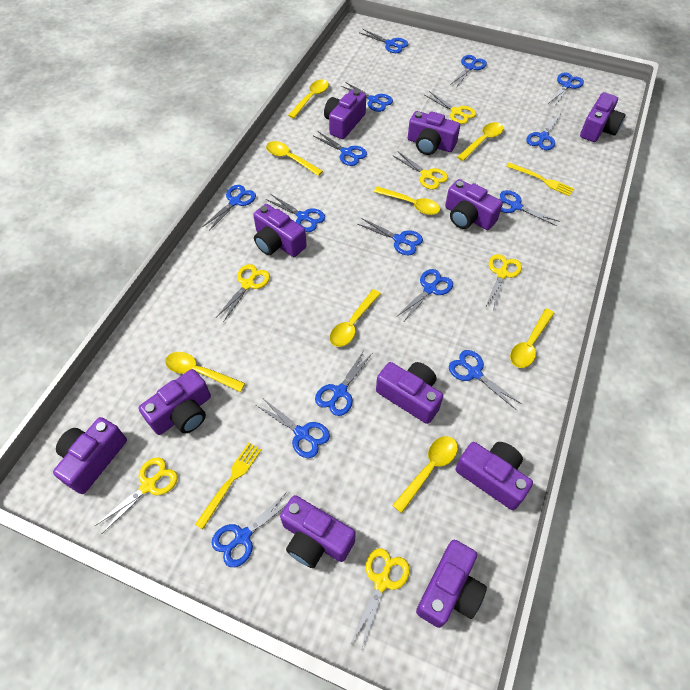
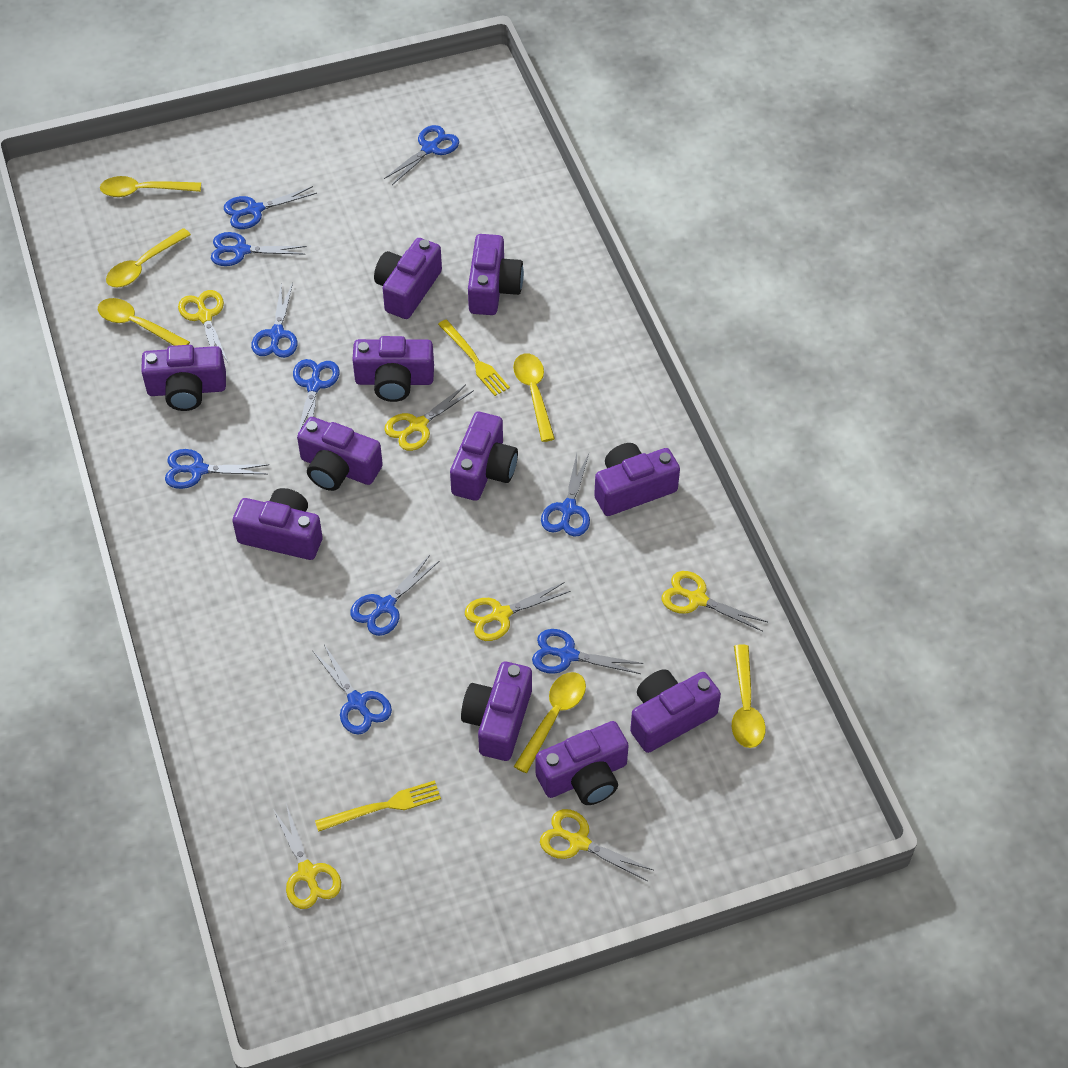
blue scissors: 15 -> 10
yellow spoon: 8 -> 6

